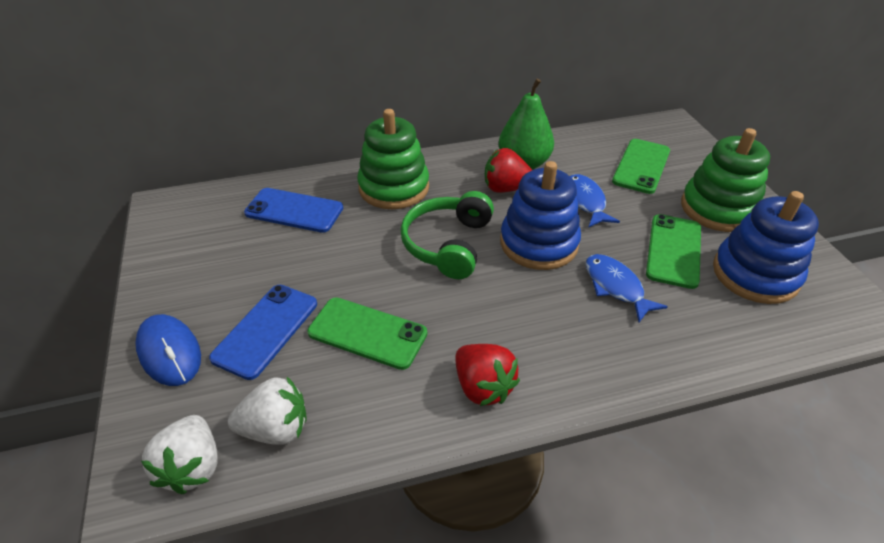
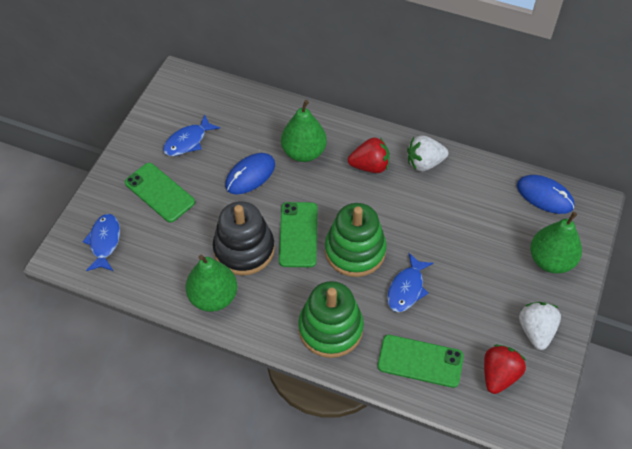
black stacking toy: 0 -> 1
blue fish: 2 -> 3
blue mouse: 1 -> 2
blue phone: 2 -> 0
blue stacking toy: 2 -> 0
green headphones: 1 -> 0
green pear: 1 -> 3

